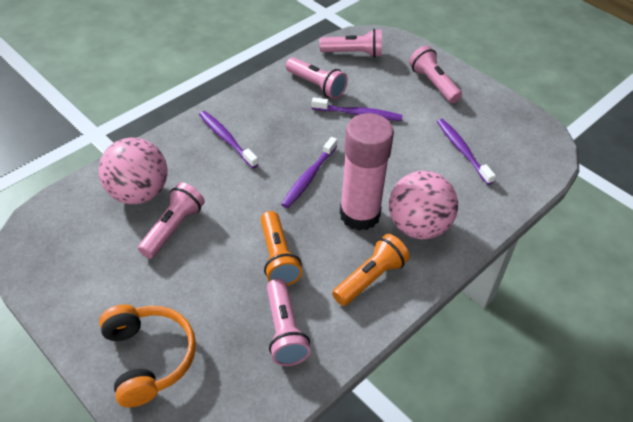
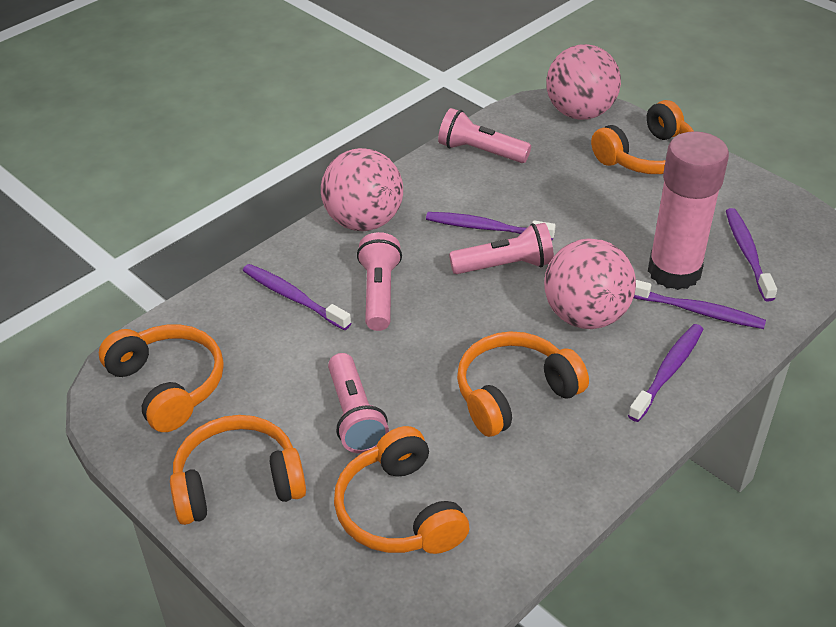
orange flashlight: 2 -> 0
orange headphones: 1 -> 5
pink ball: 2 -> 3
pink flashlight: 5 -> 4
purple toothbrush: 4 -> 5

